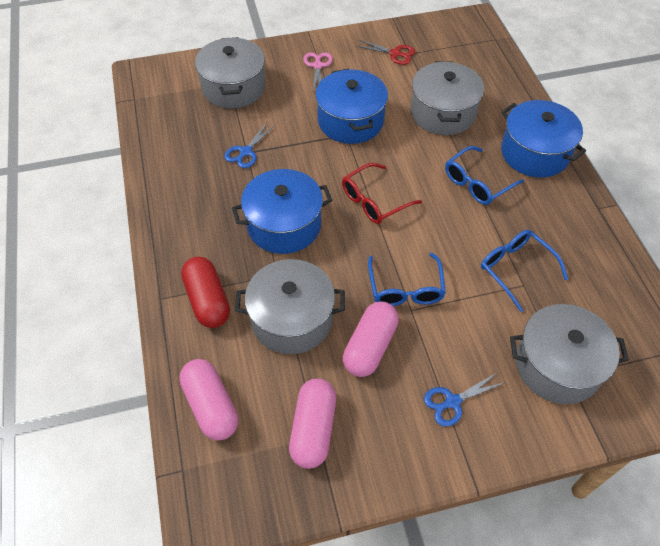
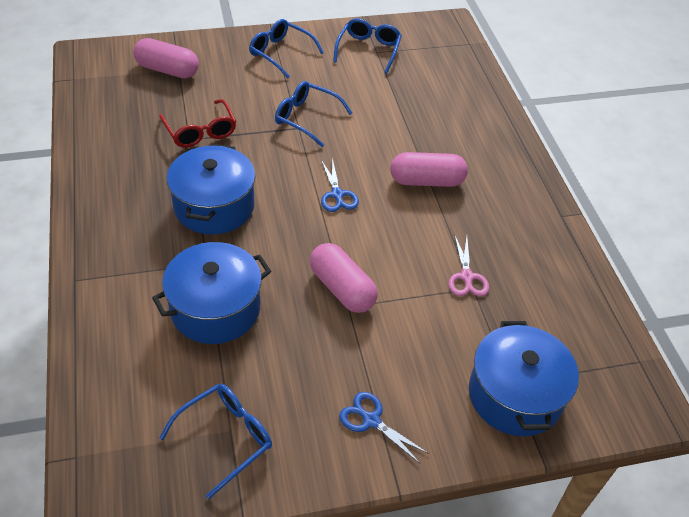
blue glasses: 3 -> 4
grey pot: 4 -> 0
red capsule: 1 -> 0
red scissors: 1 -> 0

